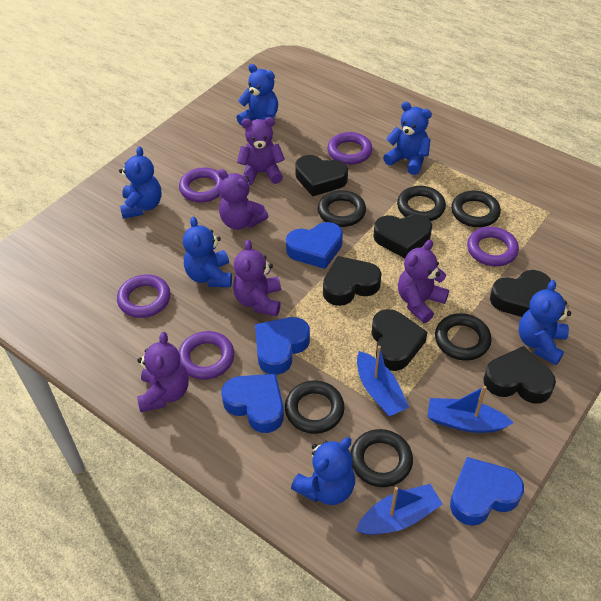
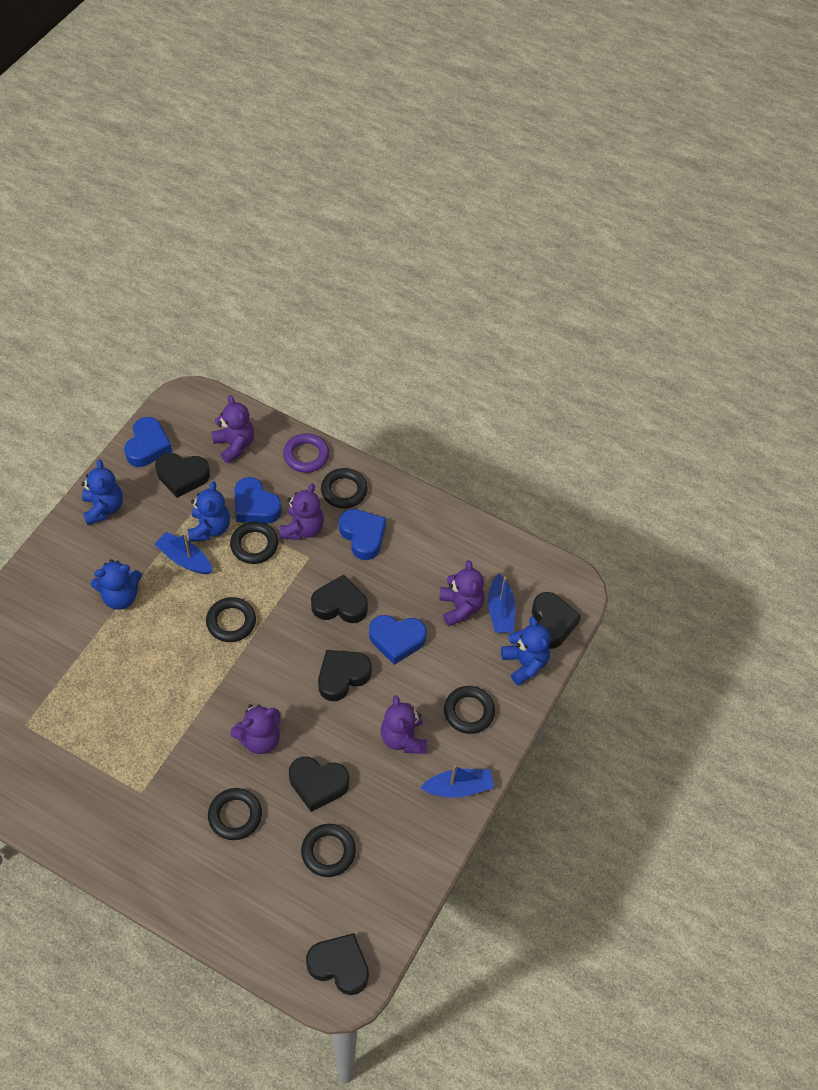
blue teddy bear: 6 -> 4
purple ring: 5 -> 1

